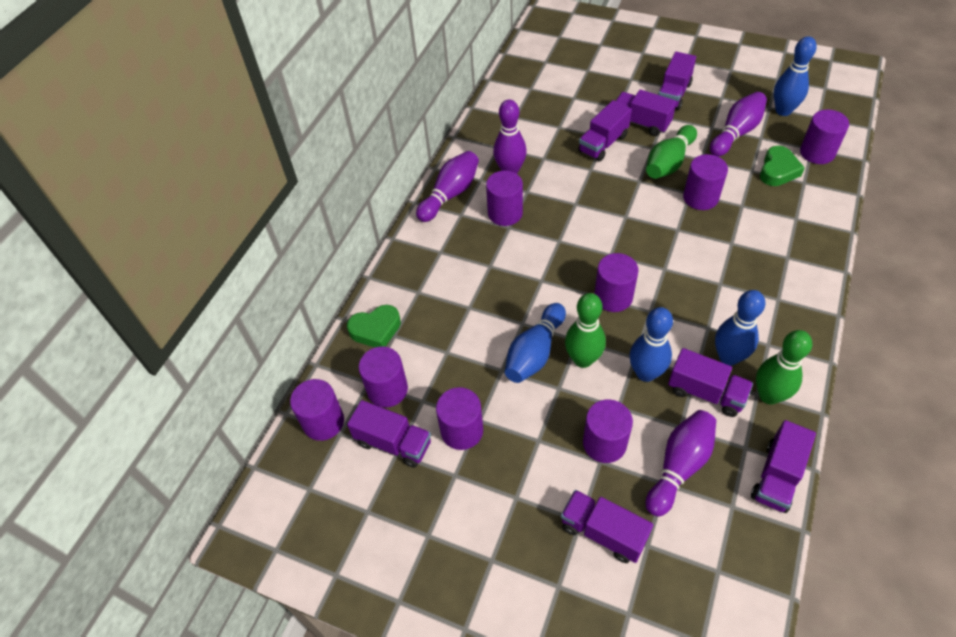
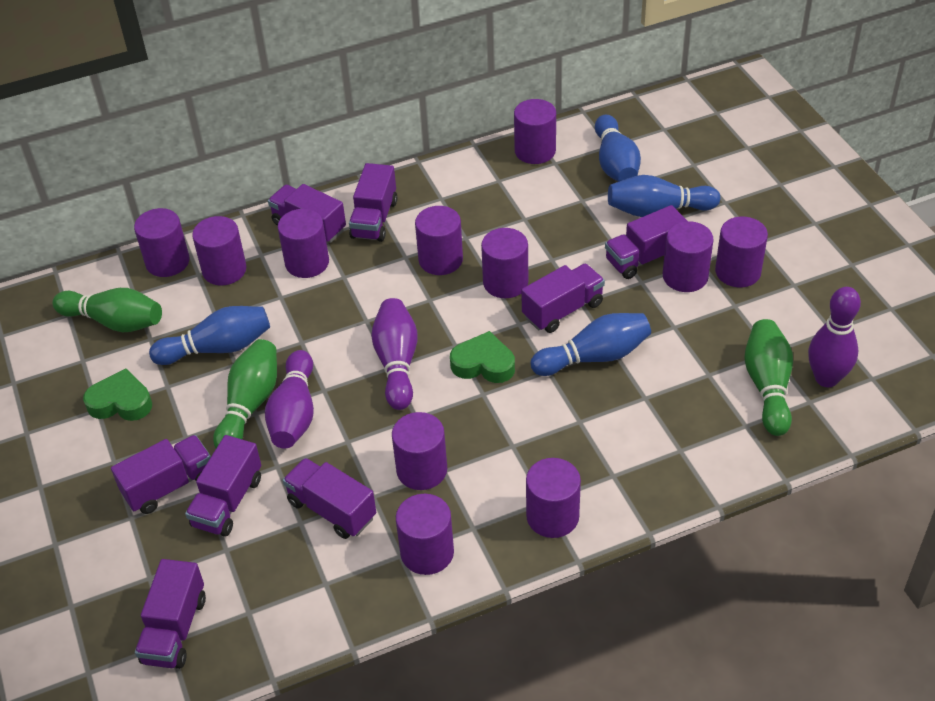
purple bowling pin: 4 -> 3
purple cylinder: 8 -> 11
purple truck: 7 -> 8

